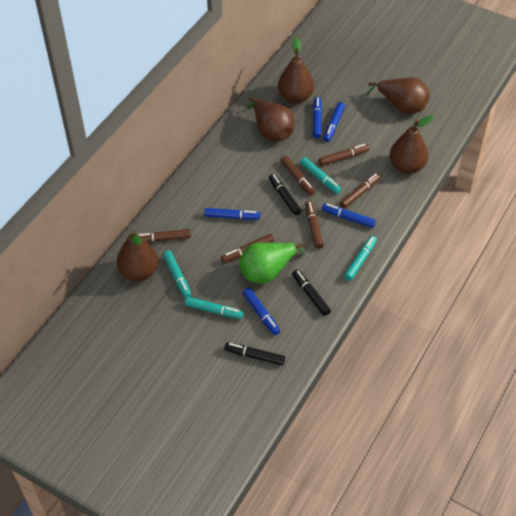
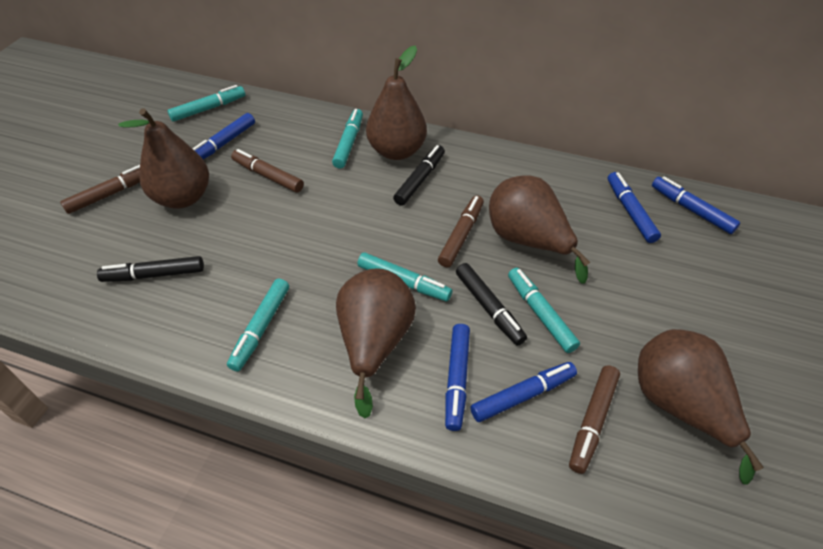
brown marker: 6 -> 4
green pear: 1 -> 0
turquoise marker: 4 -> 5

